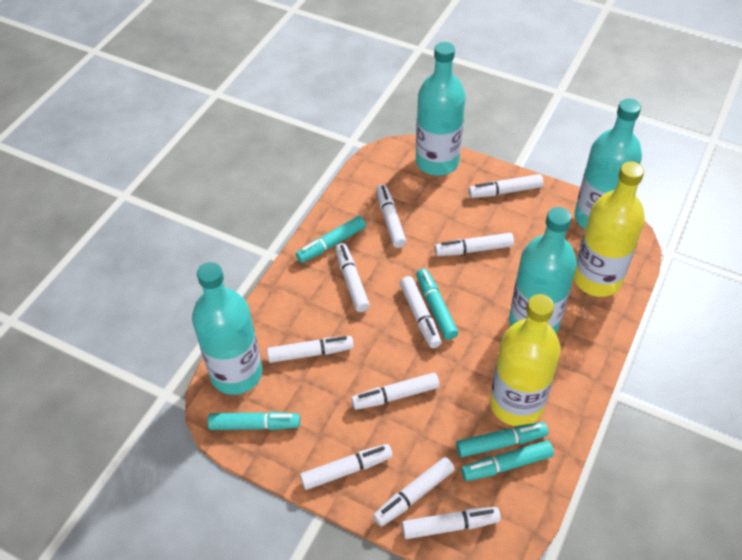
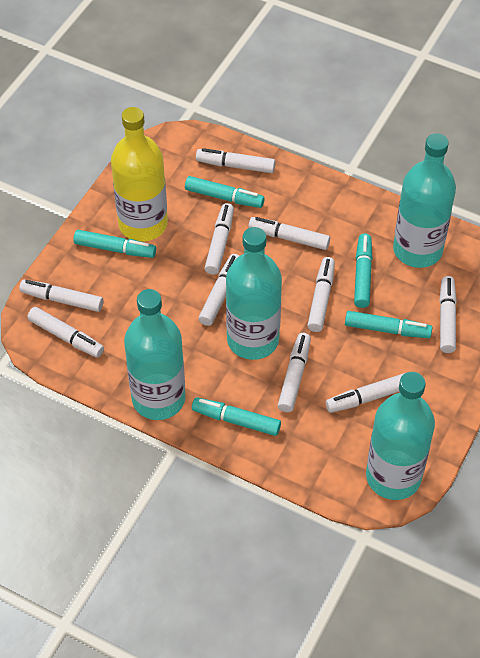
yellow bottle: 2 -> 1

